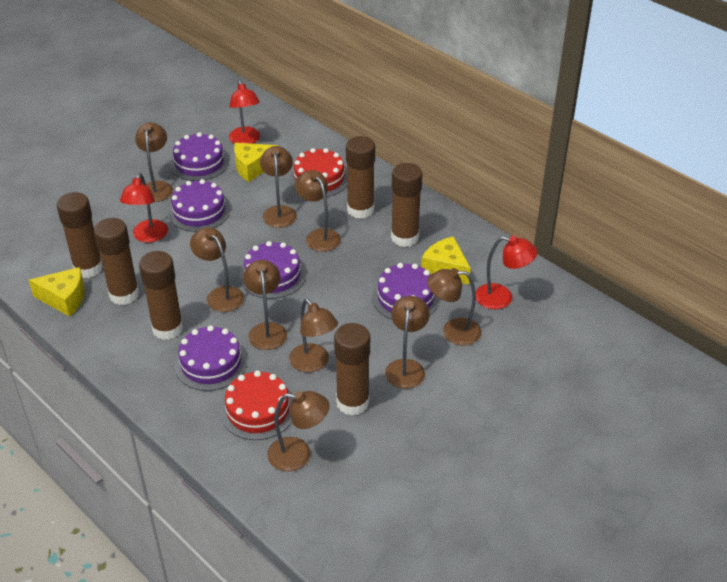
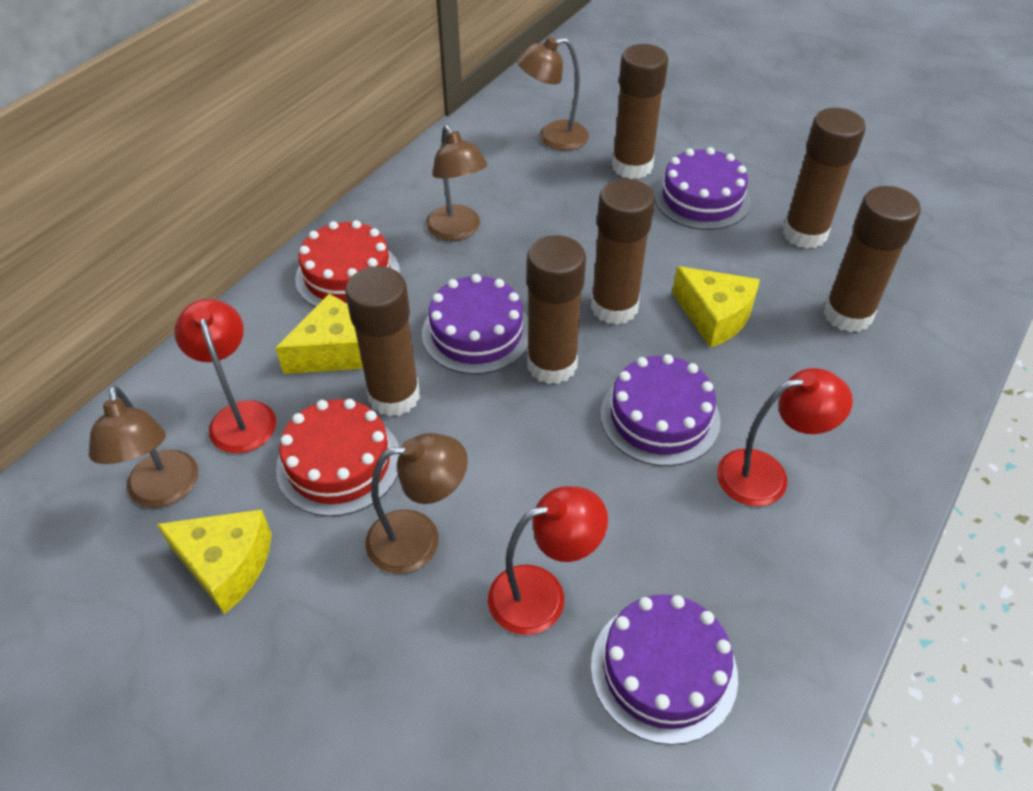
brown lamp: 9 -> 4
purple cake: 5 -> 4

